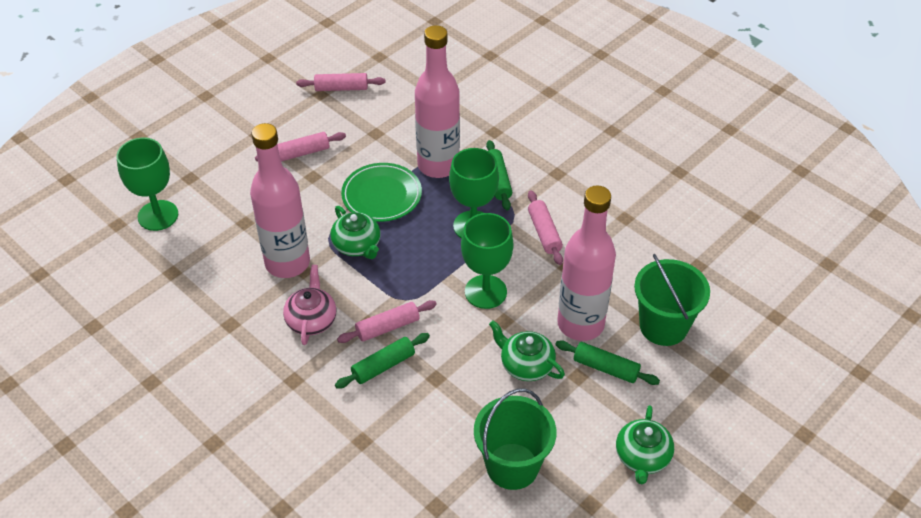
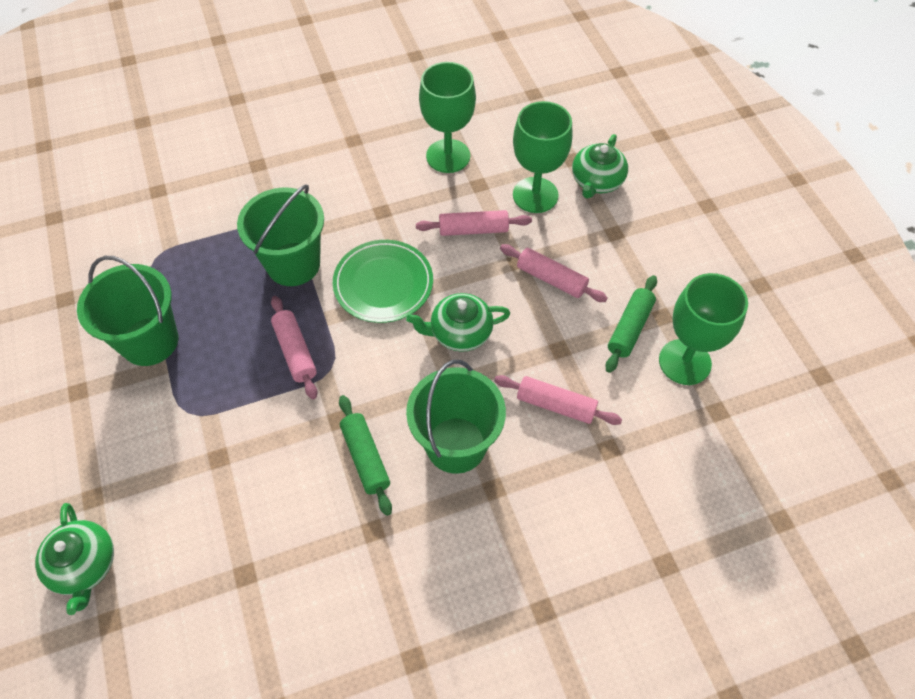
green bucket: 2 -> 3
green rolling pin: 3 -> 2
pink bottle: 3 -> 0
pink teapot: 1 -> 0

